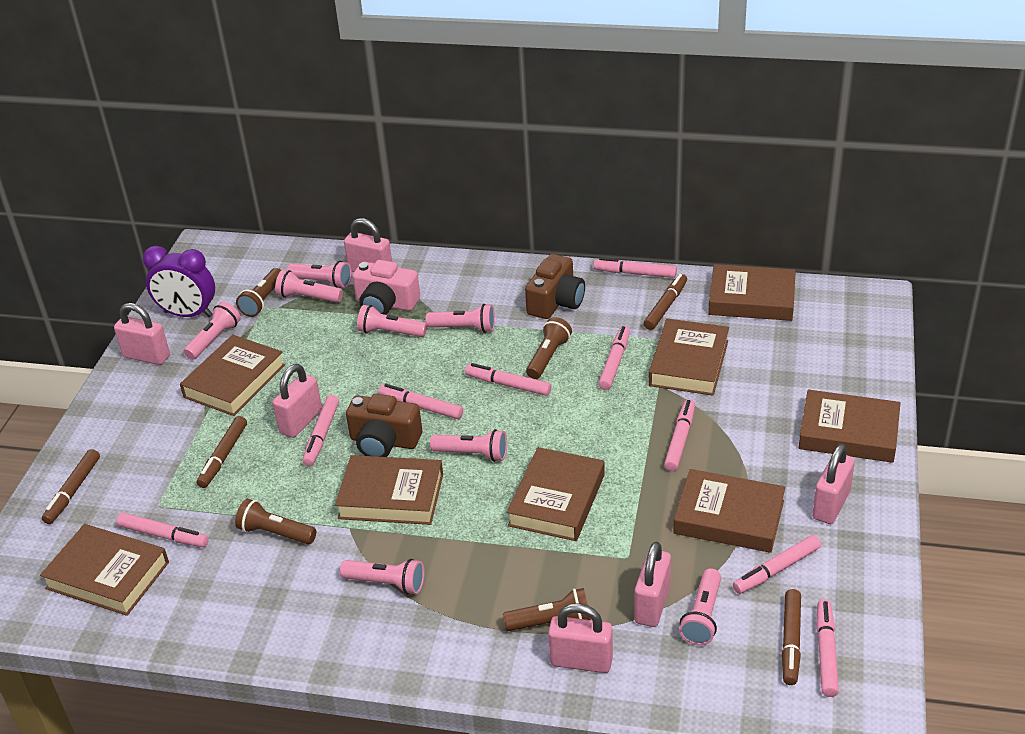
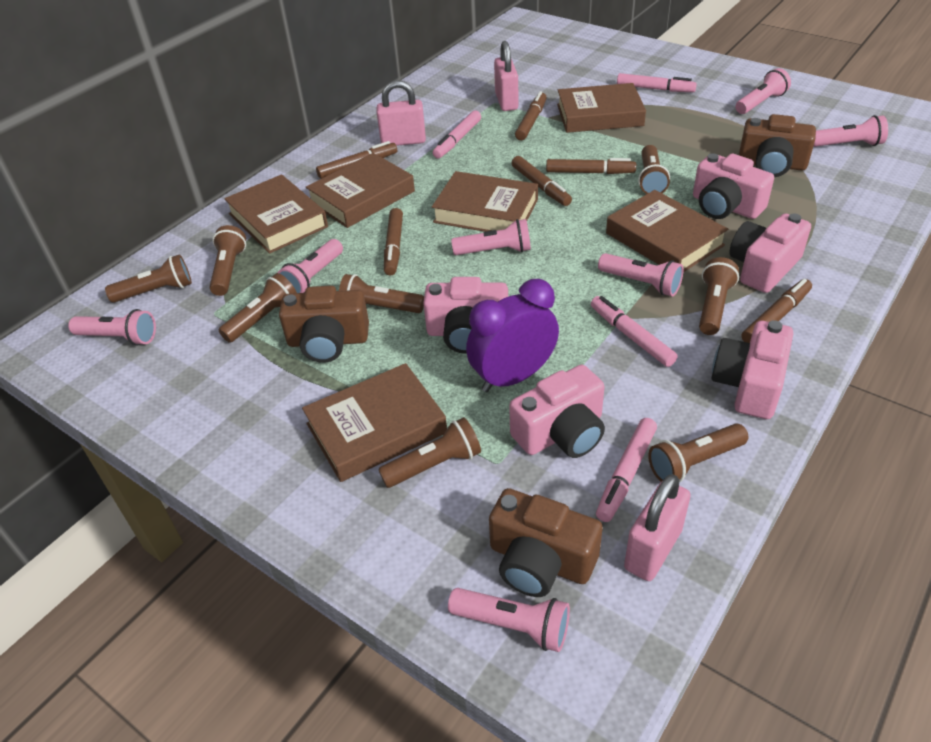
brown book: 8 -> 6
brown camera: 2 -> 3
brown flashlight: 4 -> 8
brown marker: 4 -> 6
pink camera: 1 -> 5
pink flashlight: 8 -> 7
pink marker: 9 -> 4
pink padlock: 6 -> 3

